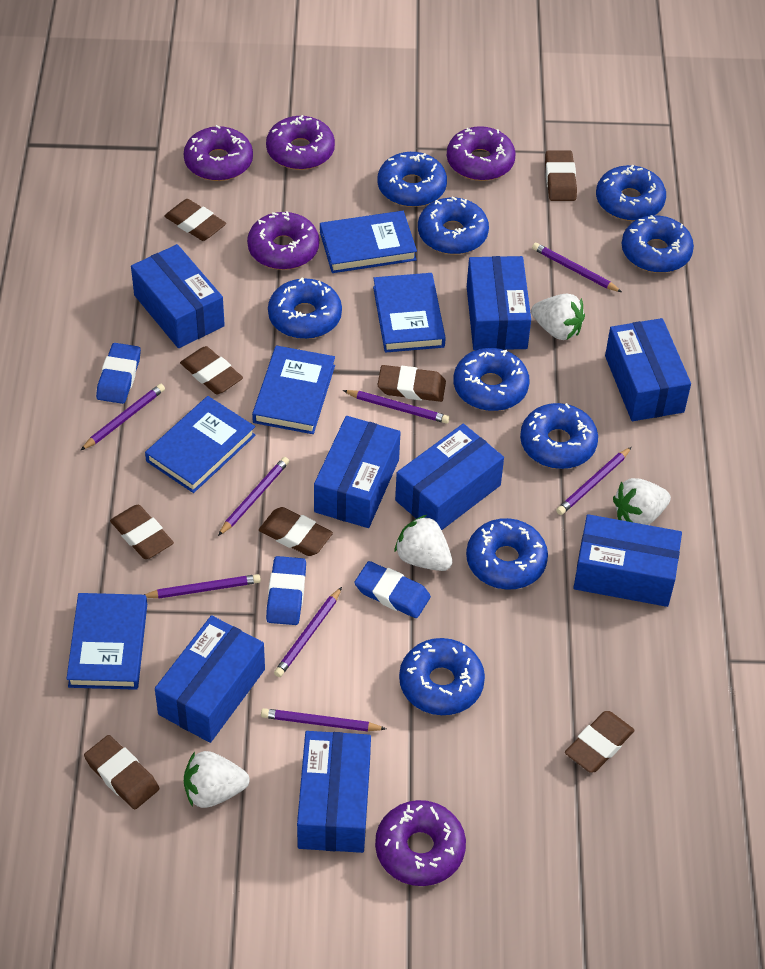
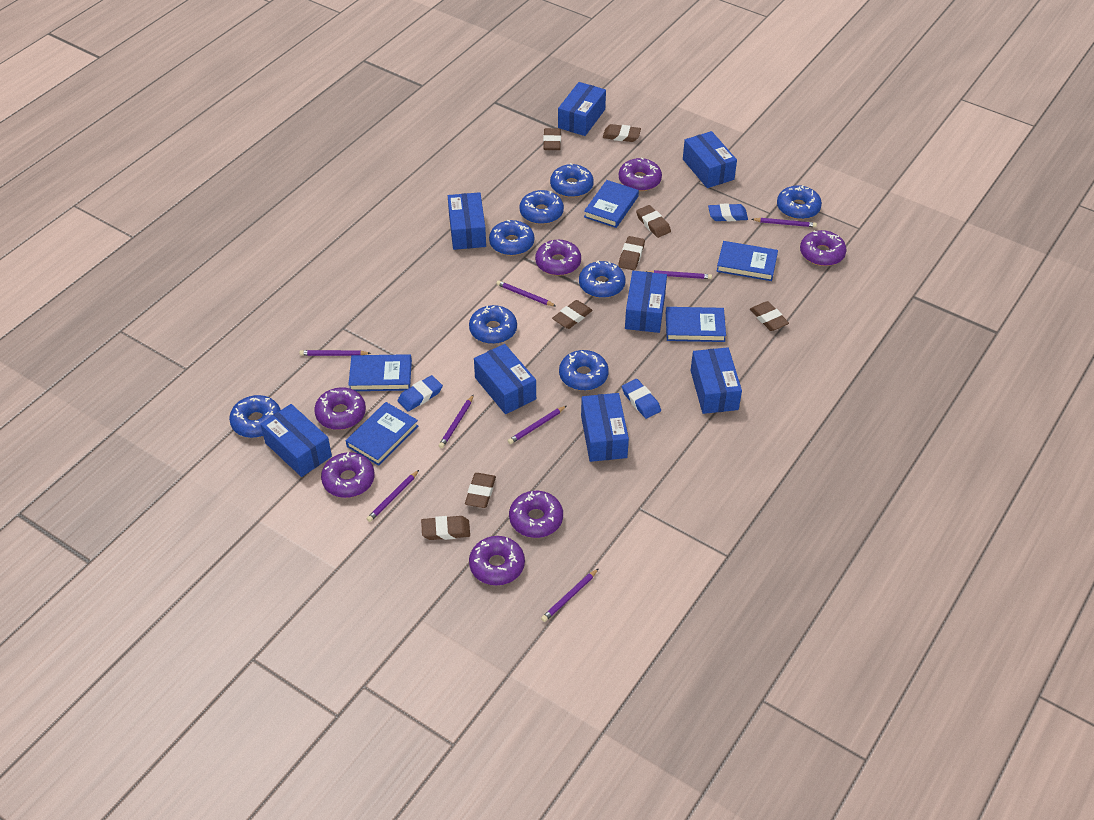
blue donut: 9 -> 8
purple donut: 5 -> 7
white strawberry: 4 -> 0

